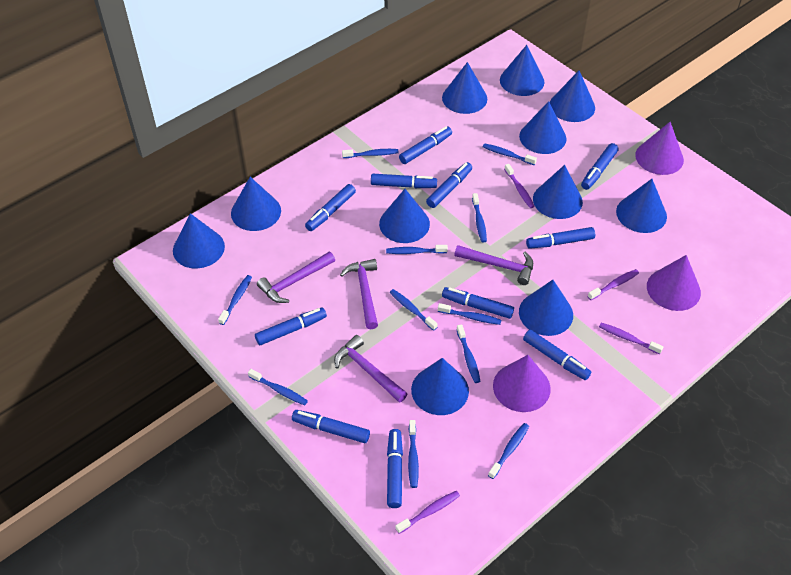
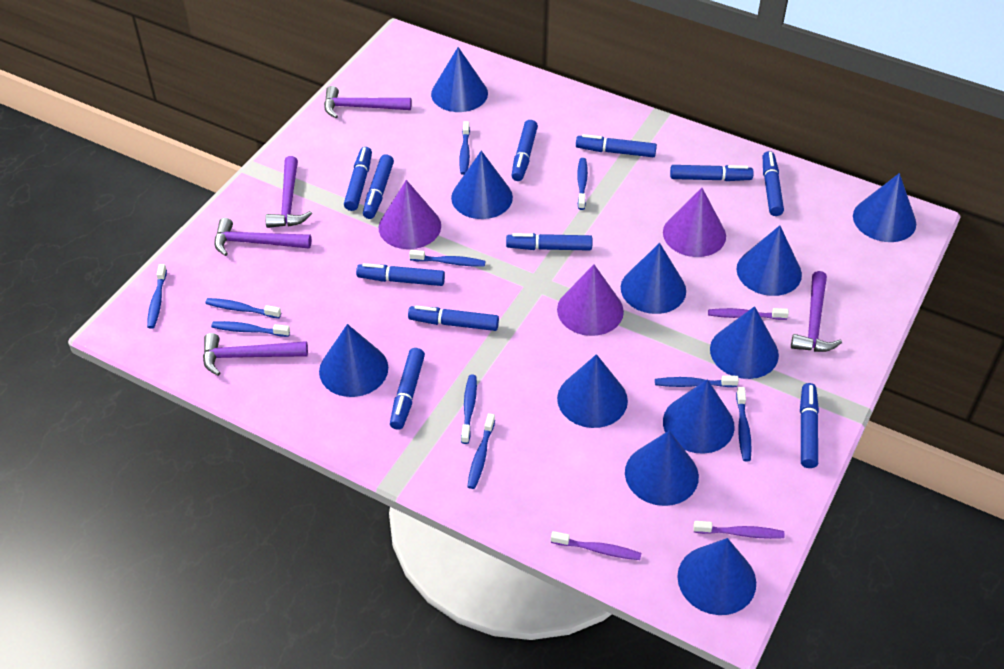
blue toothbrush: 11 -> 10
purple hammer: 4 -> 5
purple toothbrush: 4 -> 3

